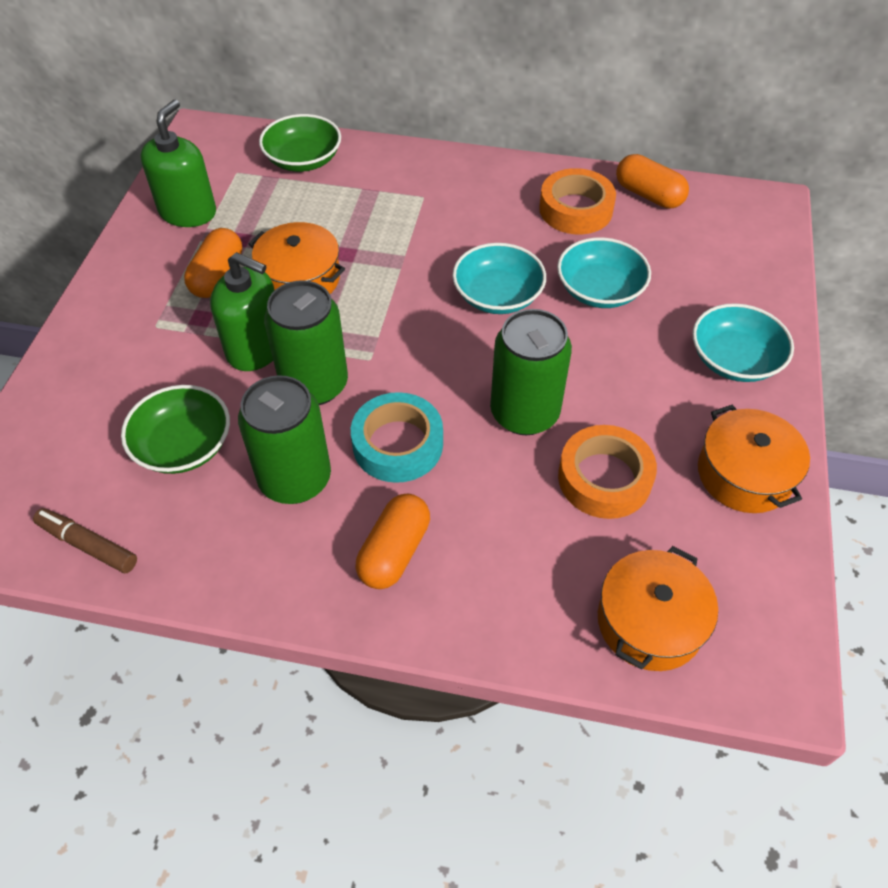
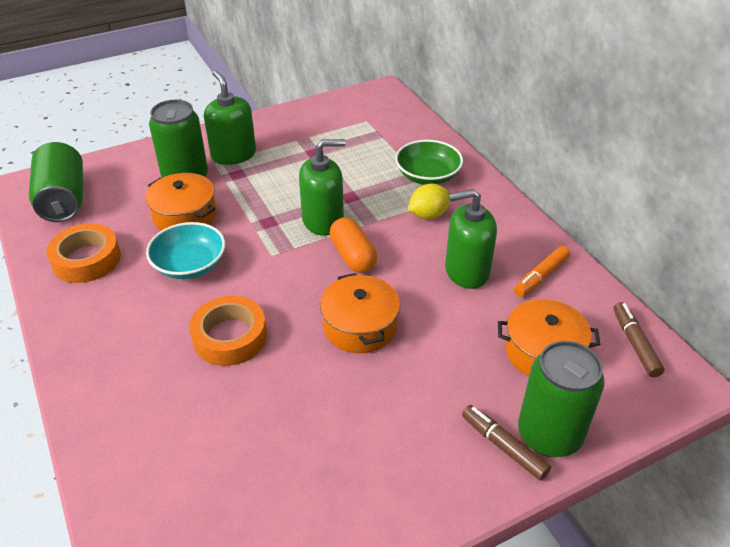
brown marker: 1 -> 2
green bowl: 2 -> 1
green soap dispenser: 2 -> 3
orange capsule: 3 -> 1
orange marker: 0 -> 1
turquoise bowl: 3 -> 1
turquoise tape: 1 -> 0
yellow lemon: 0 -> 1

